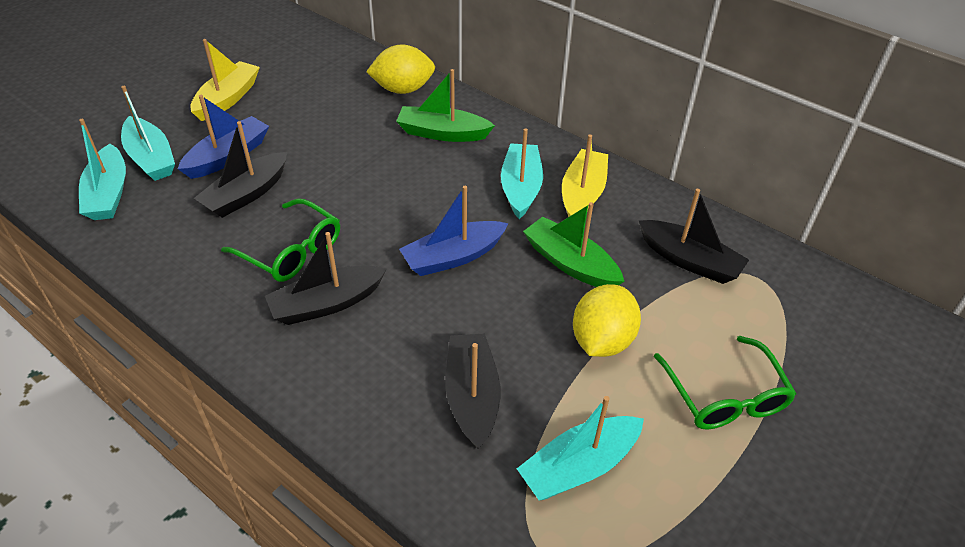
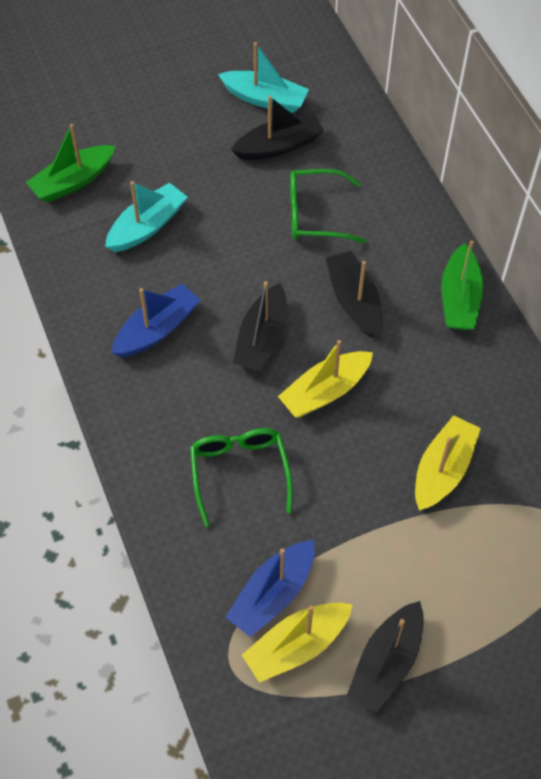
turquoise boat: 4 -> 2
yellow boat: 2 -> 3
yellow lemon: 2 -> 0

